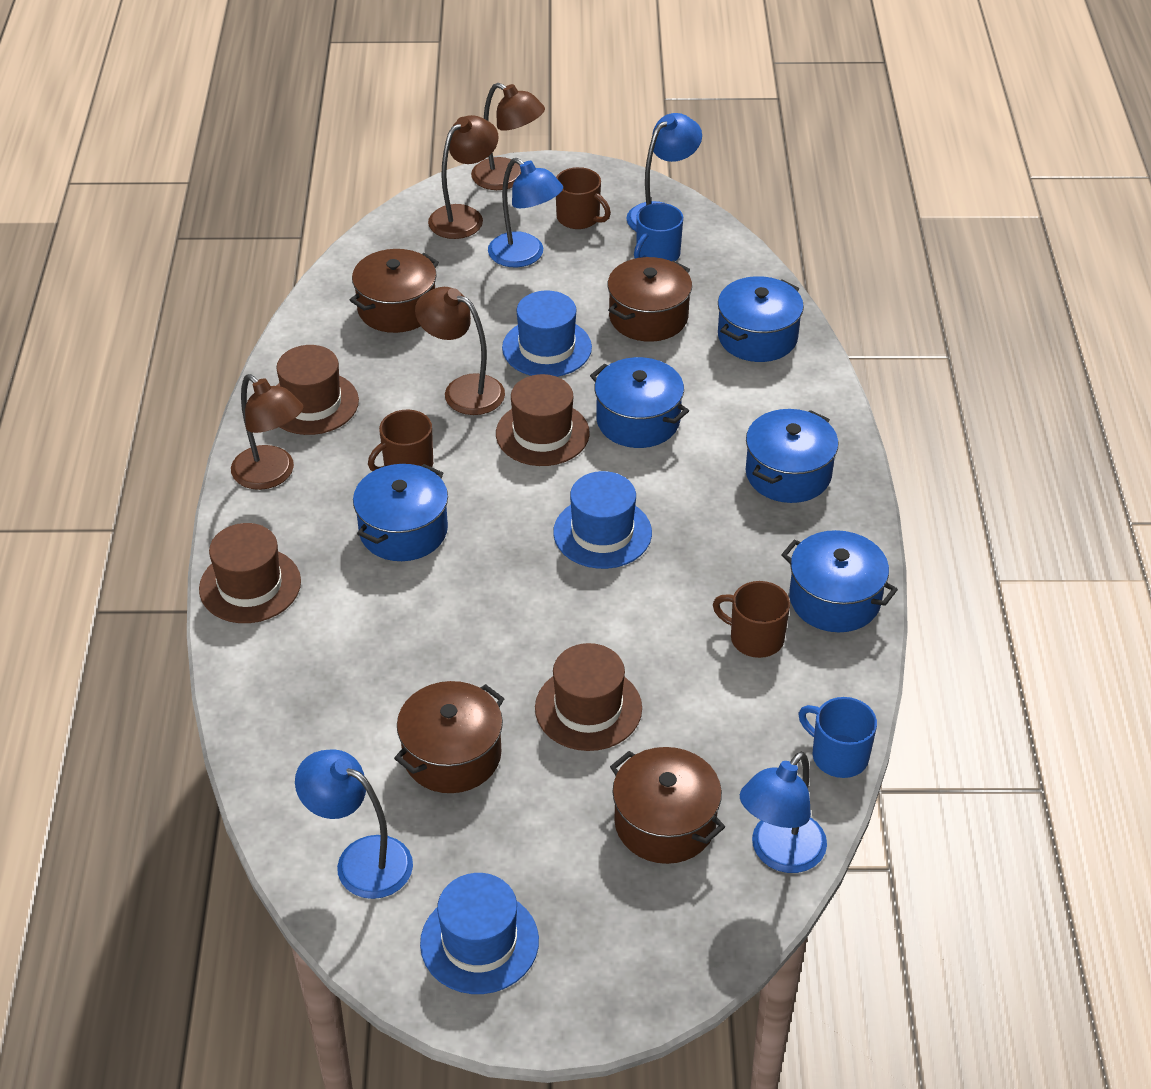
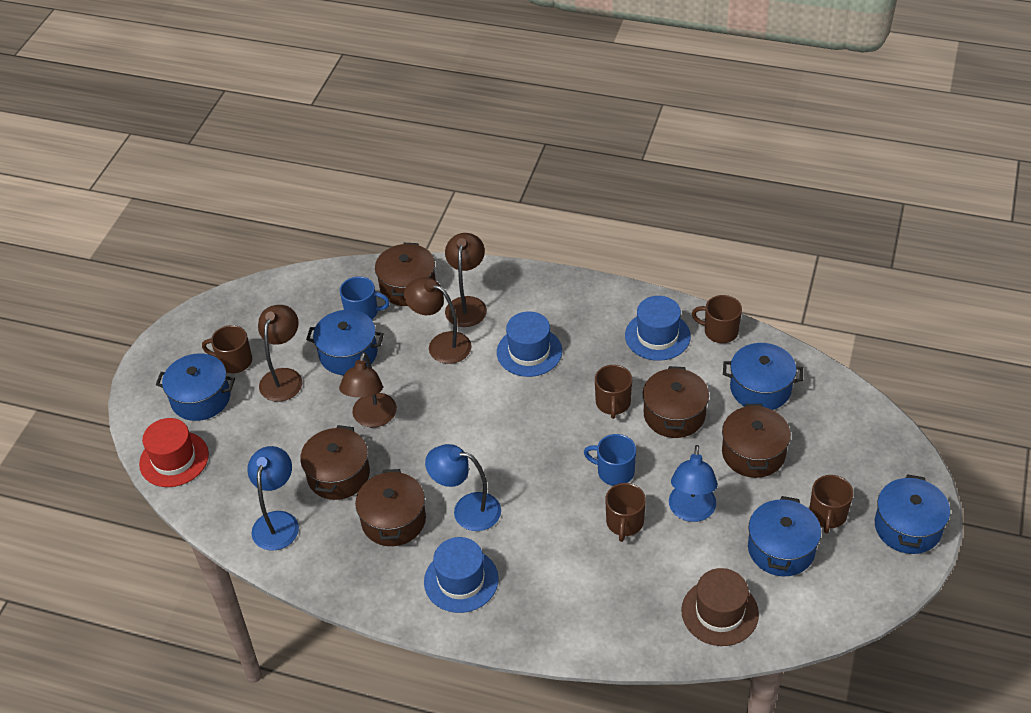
blue lamp: 4 -> 3
brown hat: 4 -> 1
brown mug: 3 -> 5
brown pot: 4 -> 5
red hat: 0 -> 1

